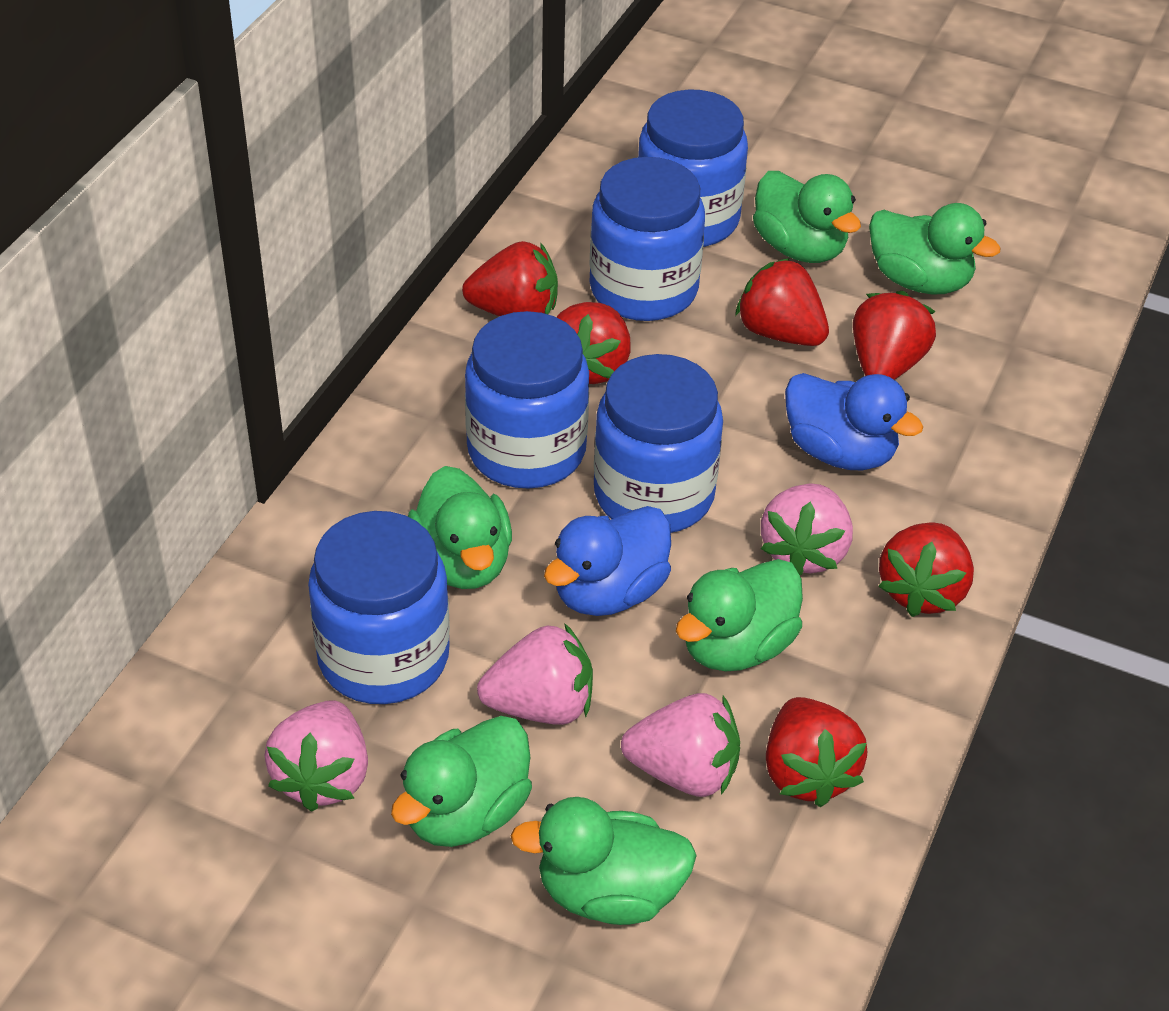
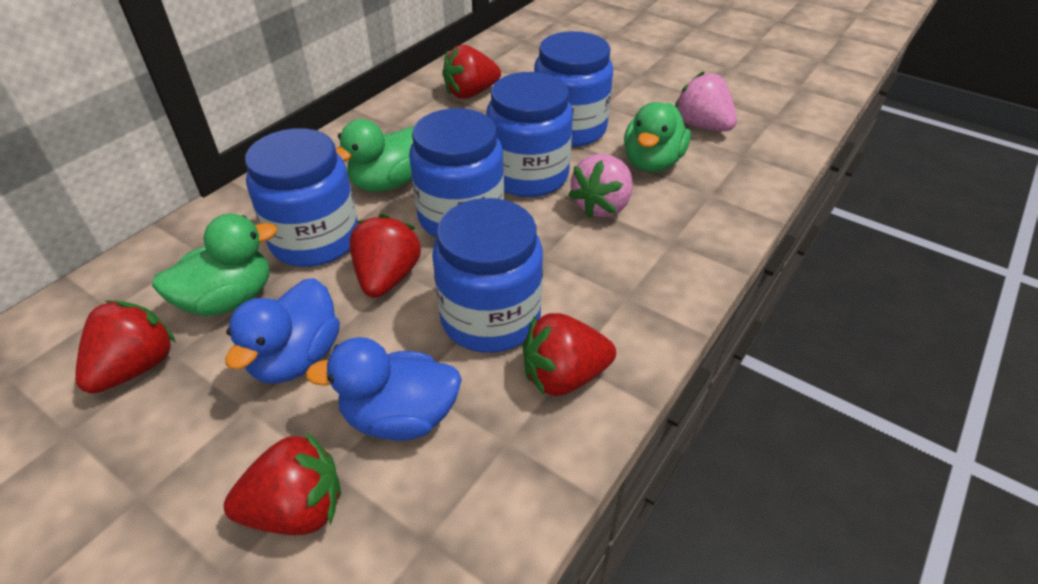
green duck: 6 -> 3
pink strawberry: 4 -> 2
red strawberry: 6 -> 5

